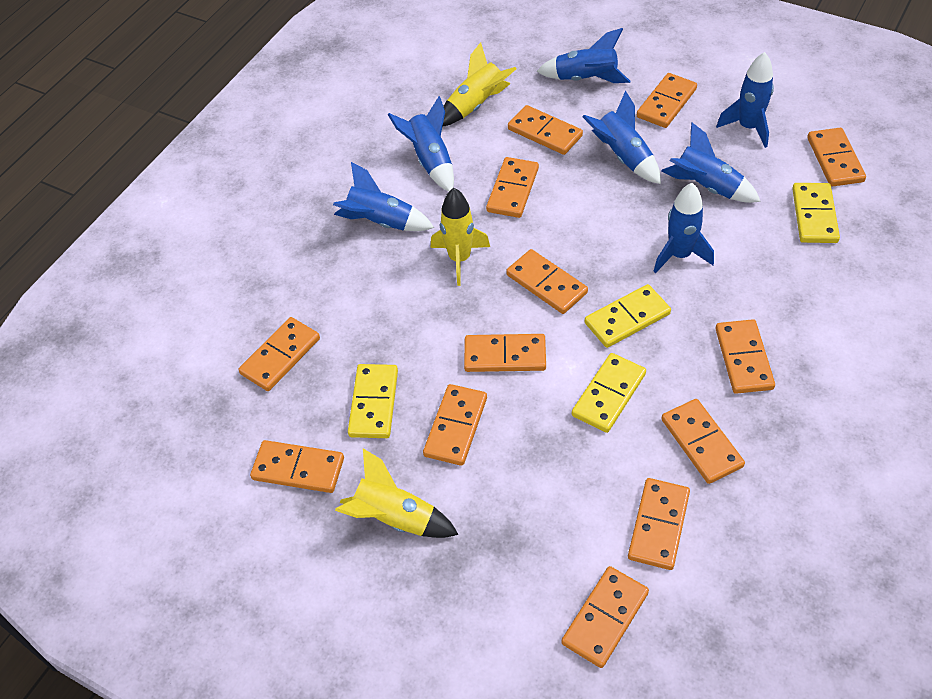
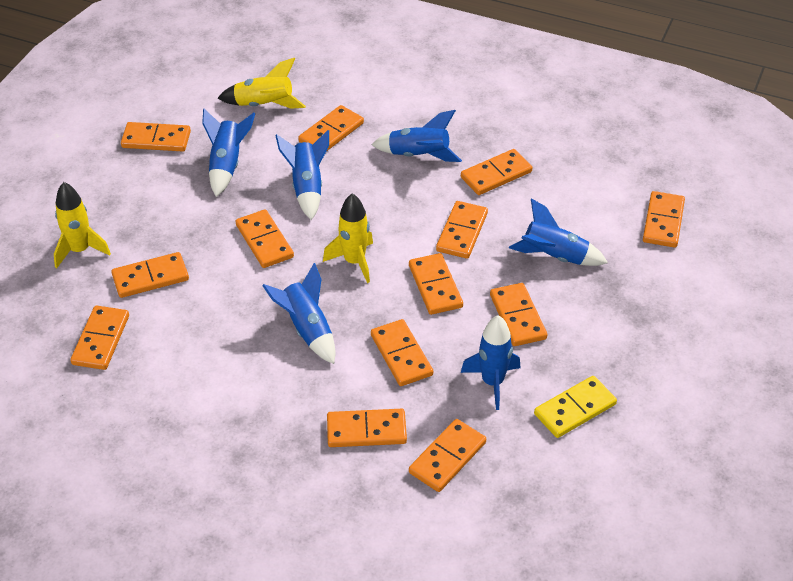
blue rocket: 7 -> 6
yellow domino: 4 -> 1

